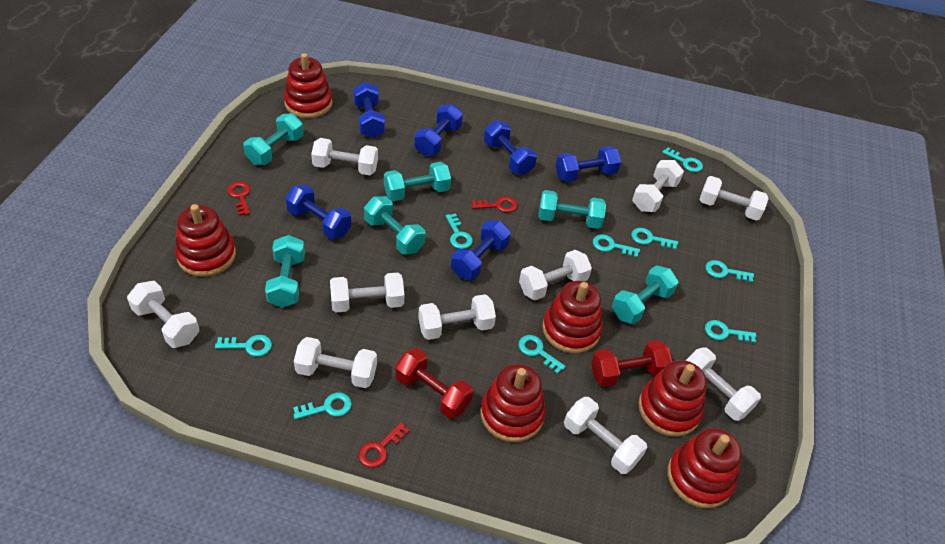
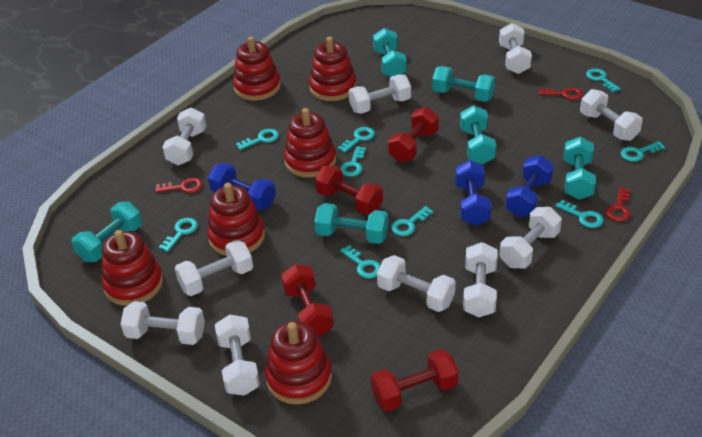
blue dumbbell: 6 -> 3
red dumbbell: 2 -> 4

